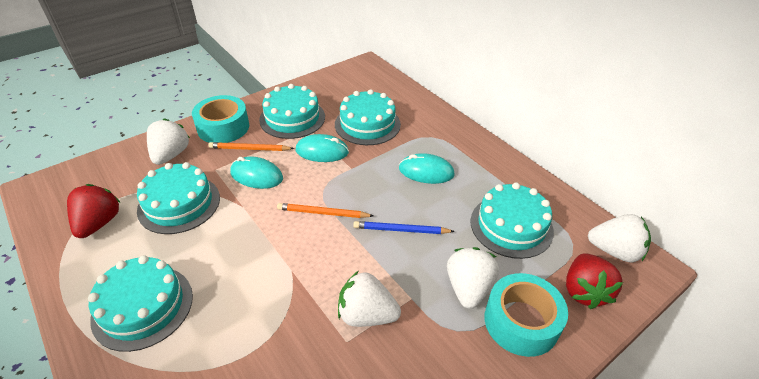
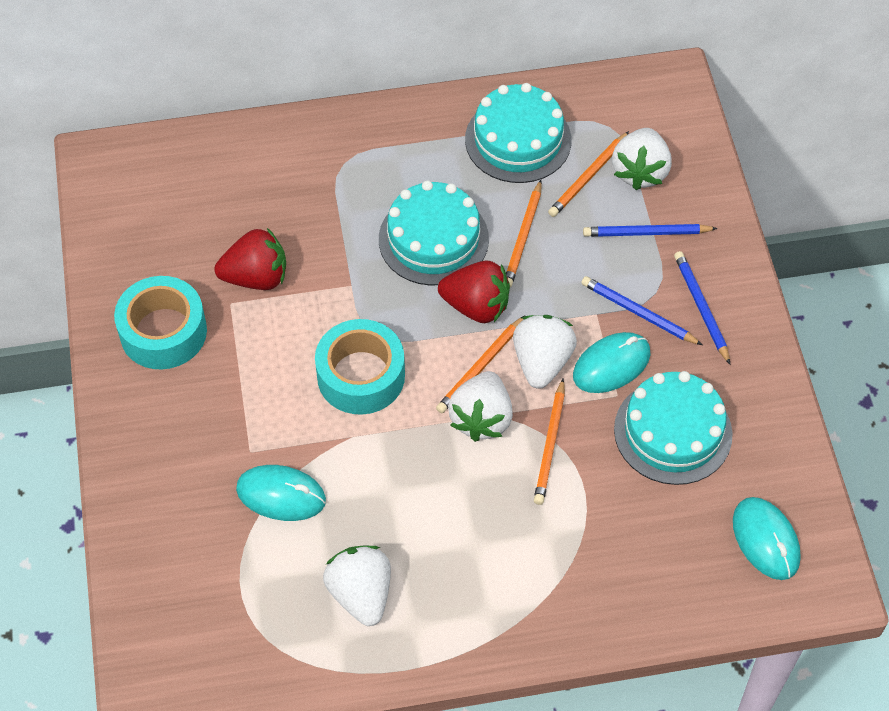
blue pencil: 1 -> 3
orange pencil: 2 -> 4
turquoise cake: 5 -> 3

